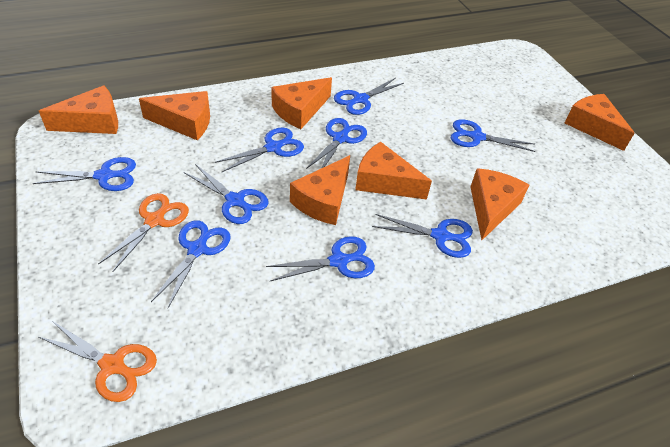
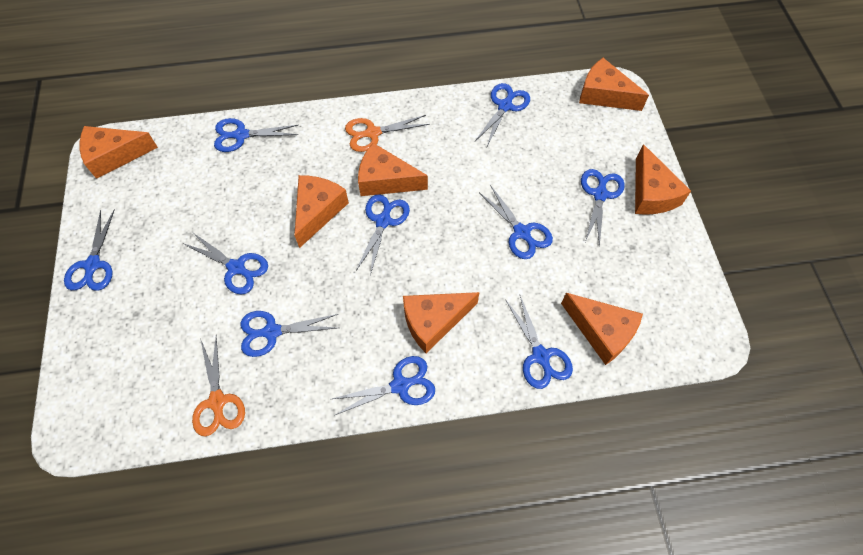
blue scissors: 9 -> 10

